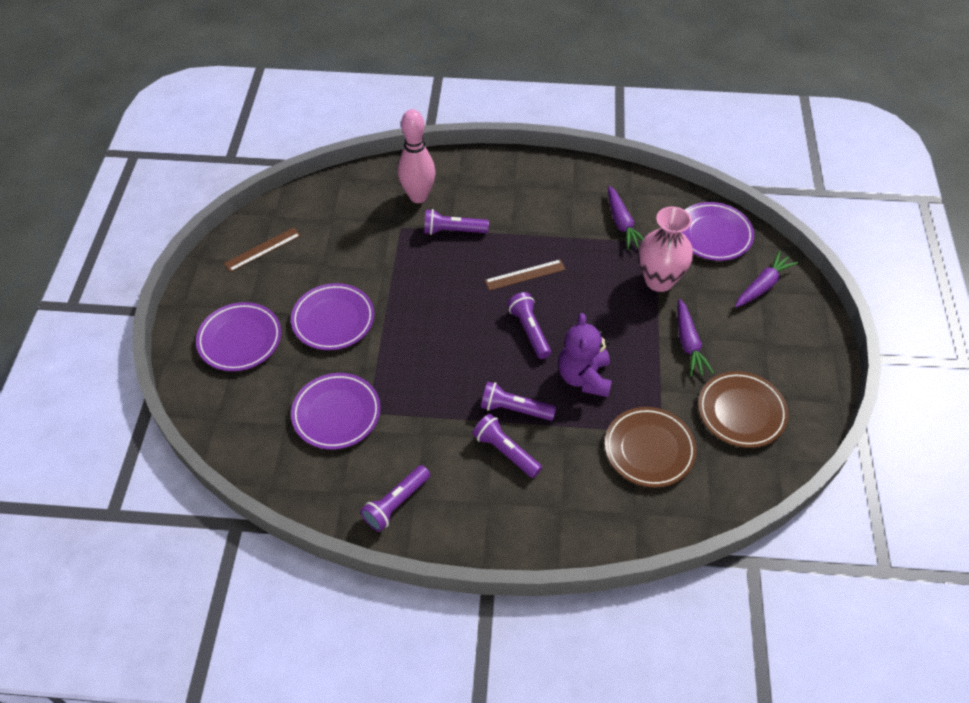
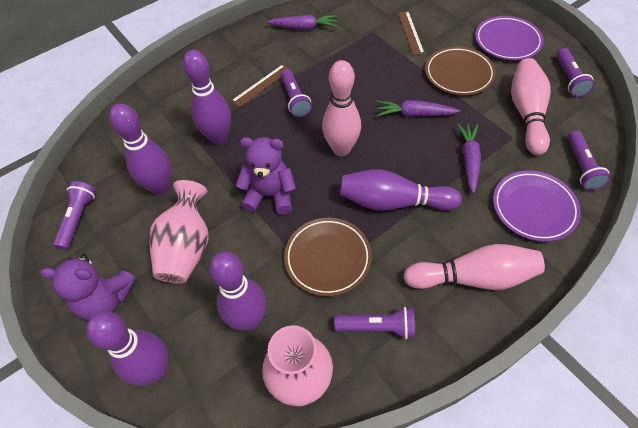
pink bowling pin: 1 -> 3
pink vase: 1 -> 2
purple bowling pin: 0 -> 5
purple plate: 4 -> 2
purple teddy bear: 1 -> 2

